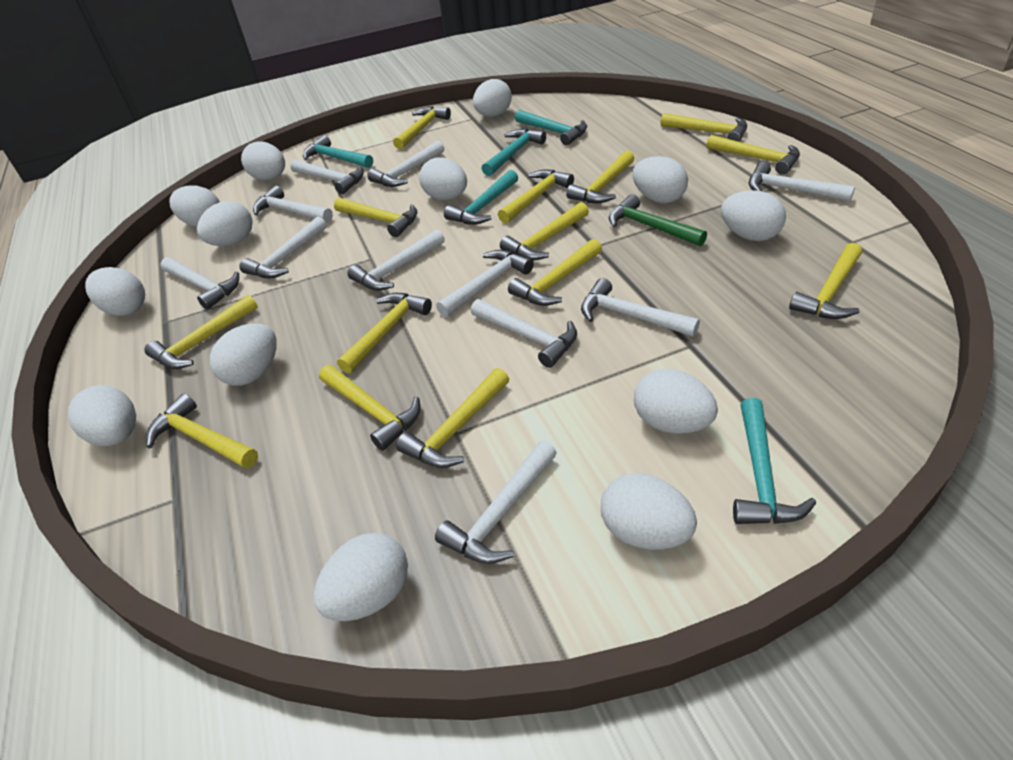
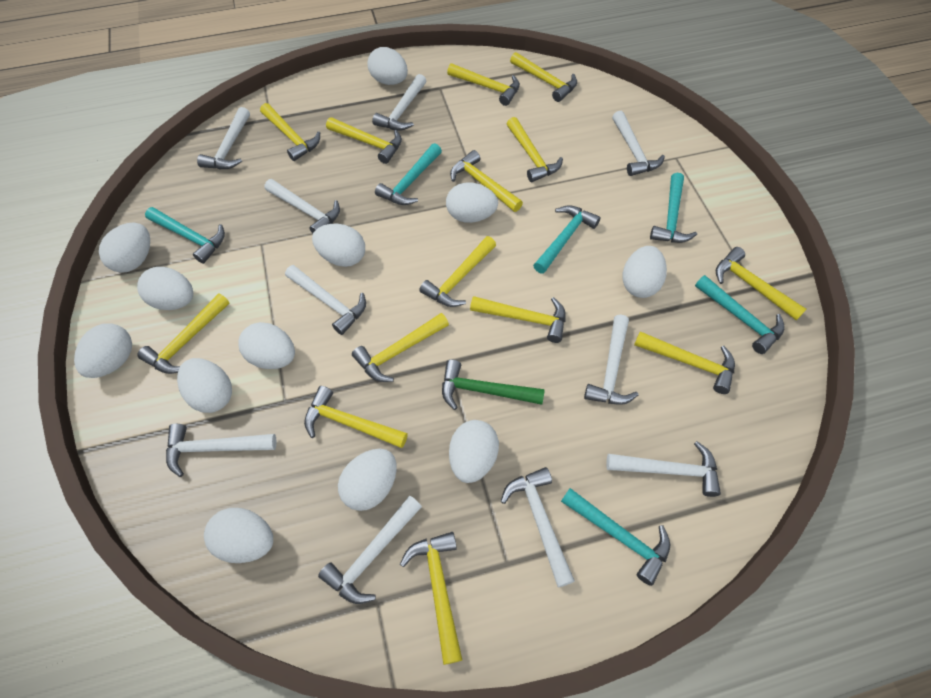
turquoise hammer: 5 -> 6
white egg: 13 -> 12
white hammer: 11 -> 10

